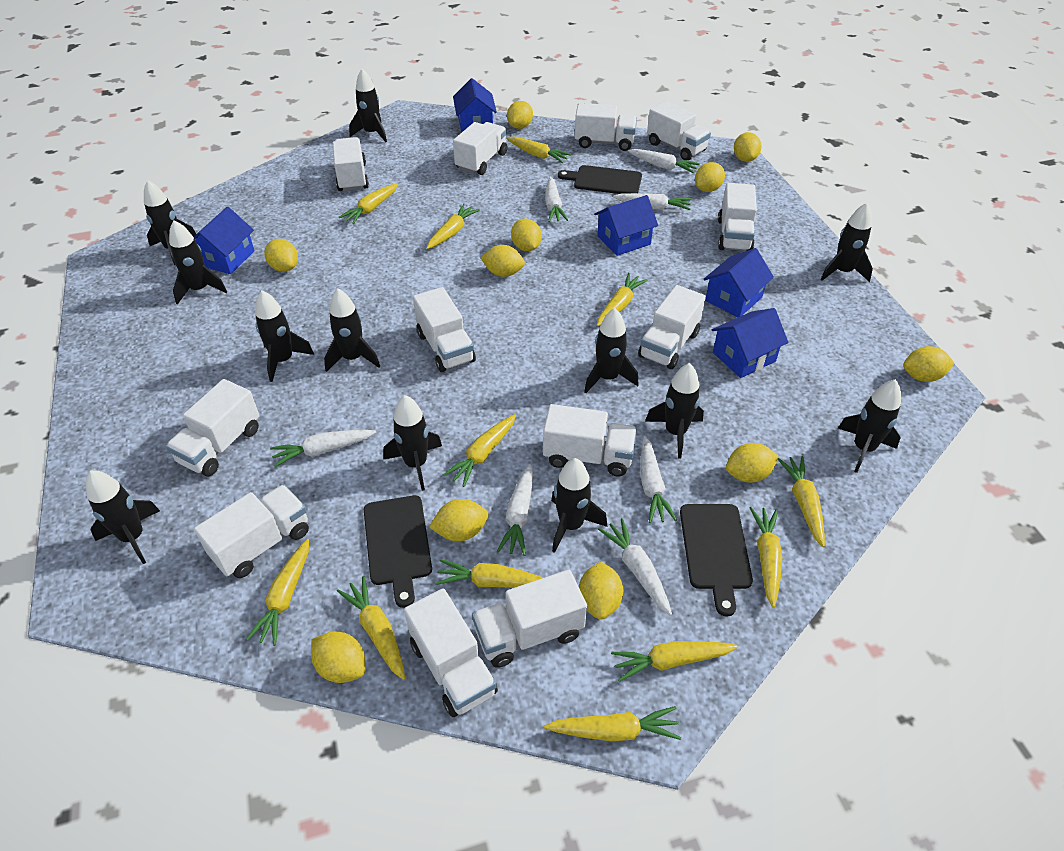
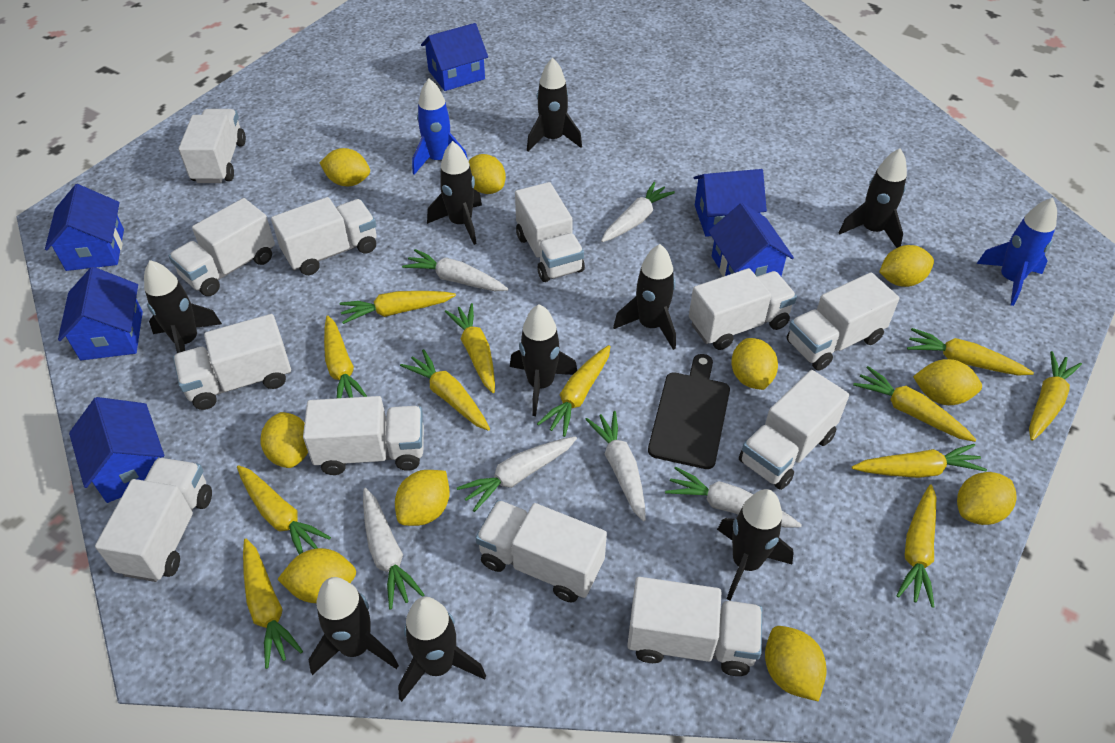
black cutting board: 3 -> 1
black rocket: 12 -> 9
blue house: 5 -> 6
blue rocket: 0 -> 2
white carrot: 7 -> 6
yellow lemon: 11 -> 10

